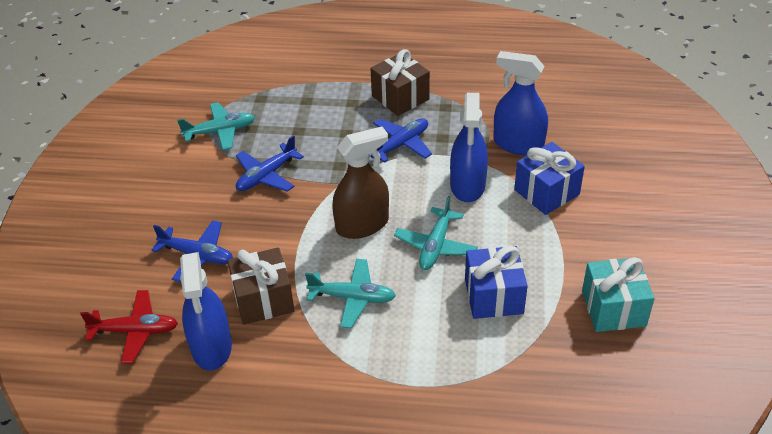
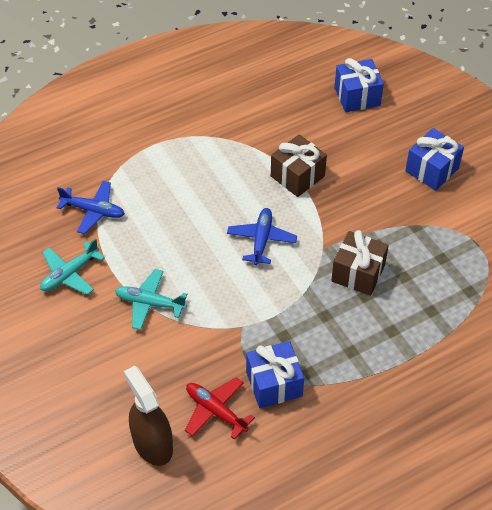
blue gift: 2 -> 3
blue plane: 3 -> 2
blue spray bottle: 3 -> 0
turquoise gift: 1 -> 0
turquoise plane: 3 -> 2

